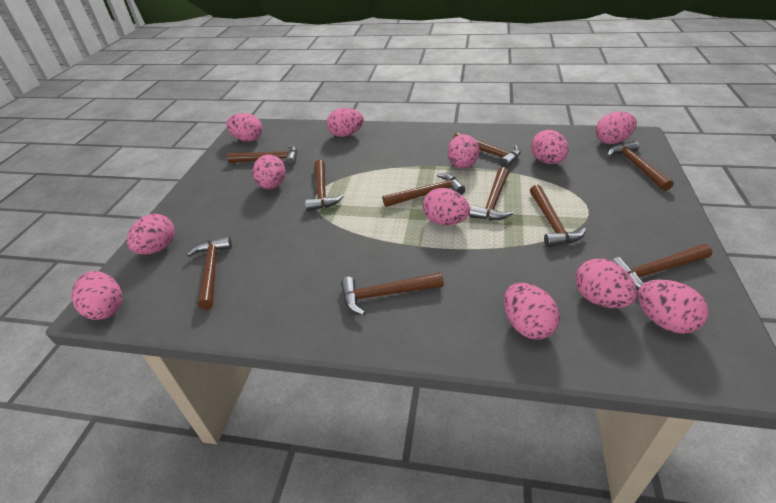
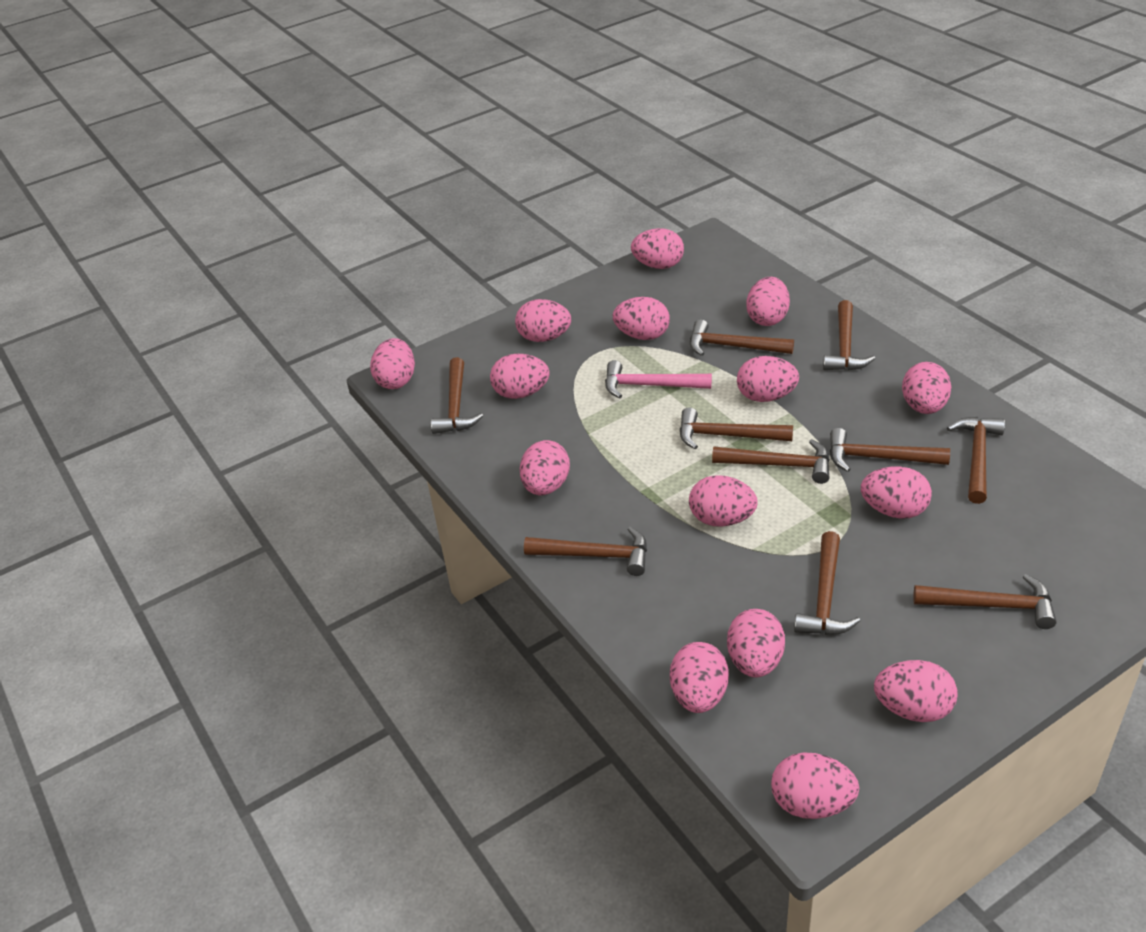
pink egg: 12 -> 15
pink hammer: 0 -> 1

